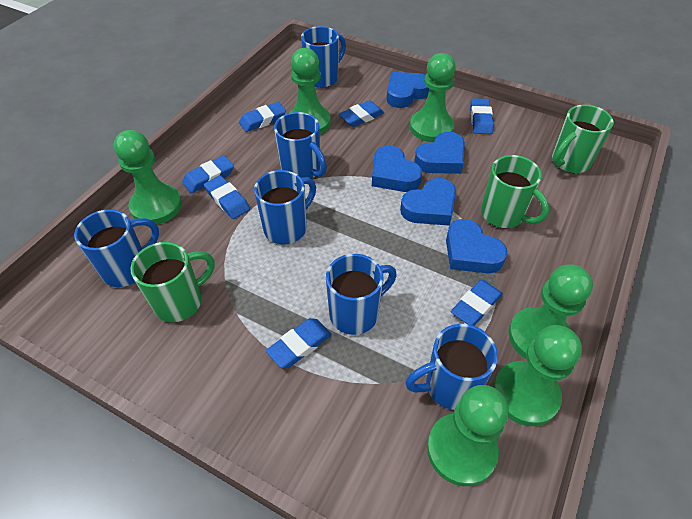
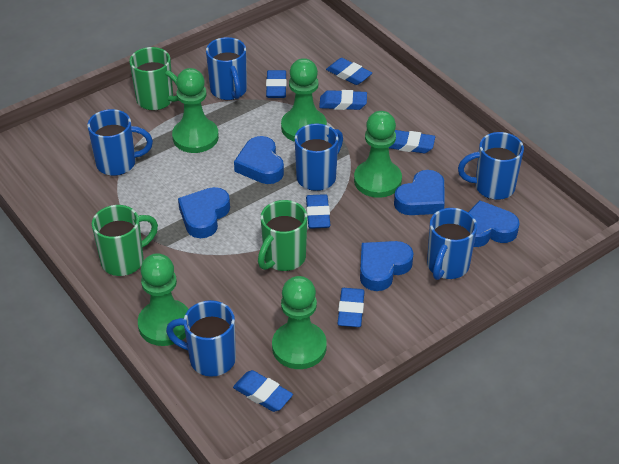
green pawn: 6 -> 5

